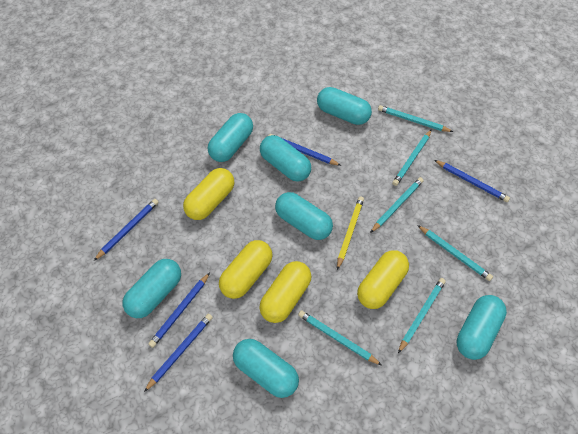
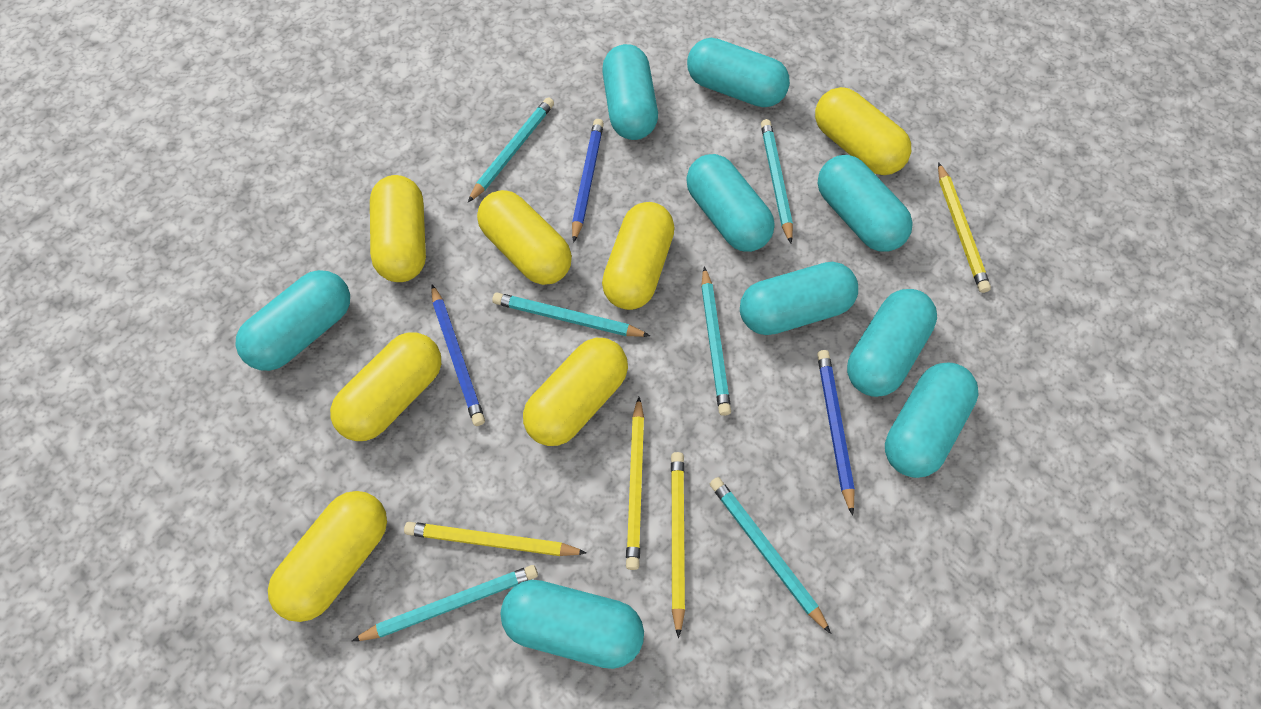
blue pencil: 5 -> 3
turquoise capsule: 7 -> 9
yellow capsule: 4 -> 7
yellow pencil: 1 -> 4

